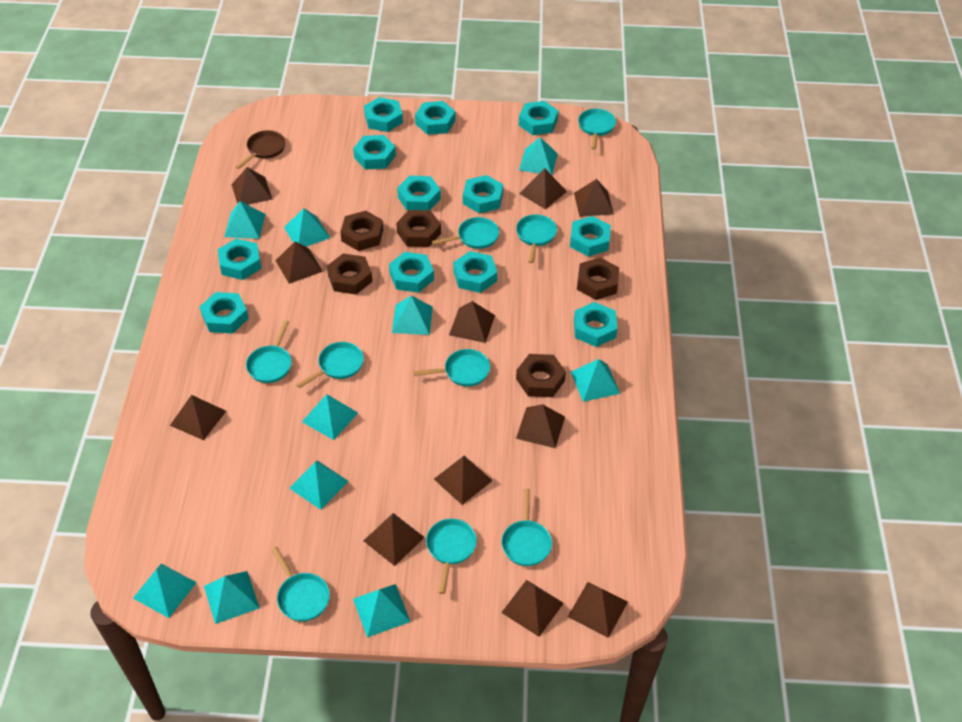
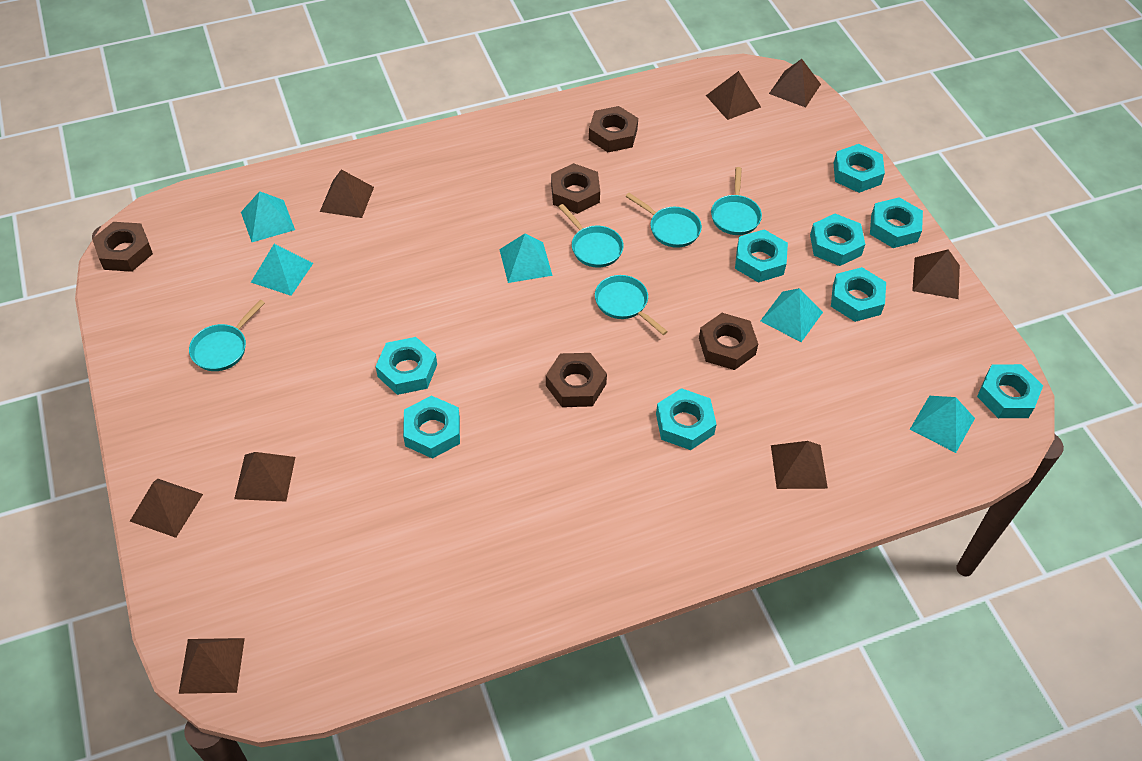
brown pan: 1 -> 0
brown pyramid: 11 -> 8
turquoise nut: 12 -> 9
turquoise pan: 9 -> 5
turquoise pyramid: 10 -> 5

